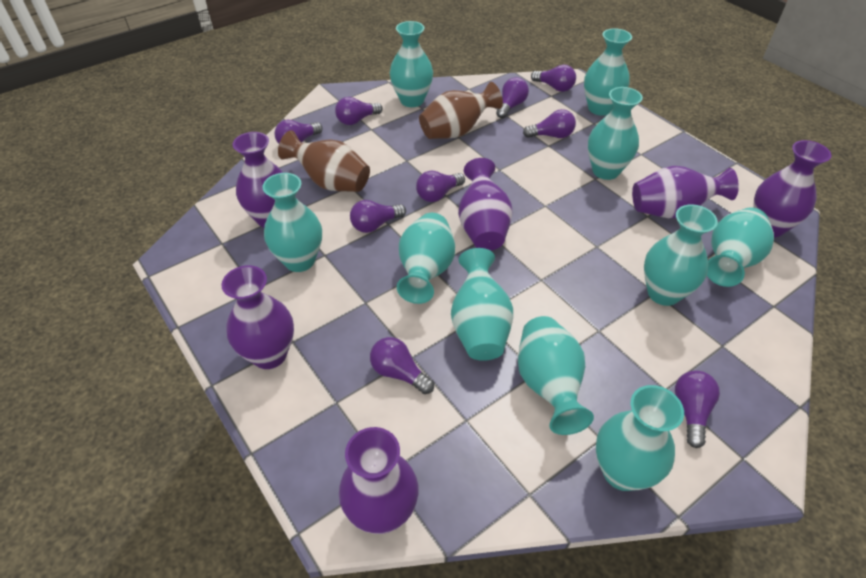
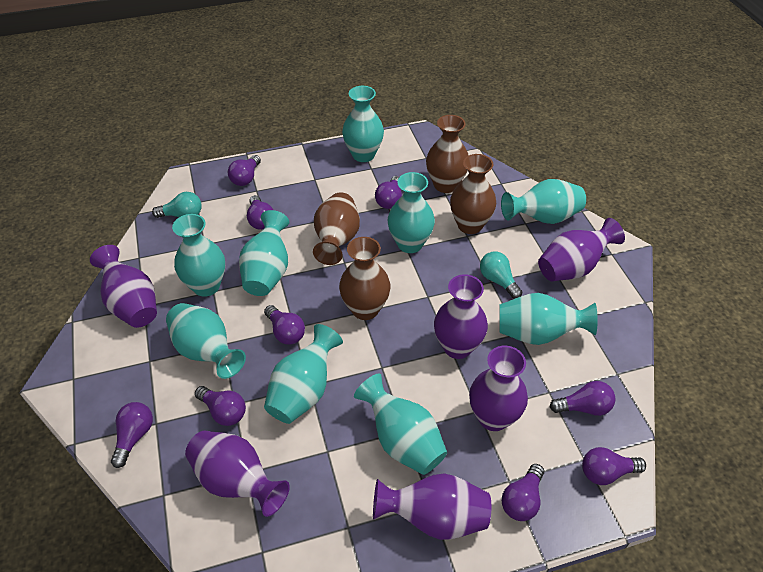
brown vase: 2 -> 4
turquoise light bulb: 0 -> 2
turquoise vase: 10 -> 9

